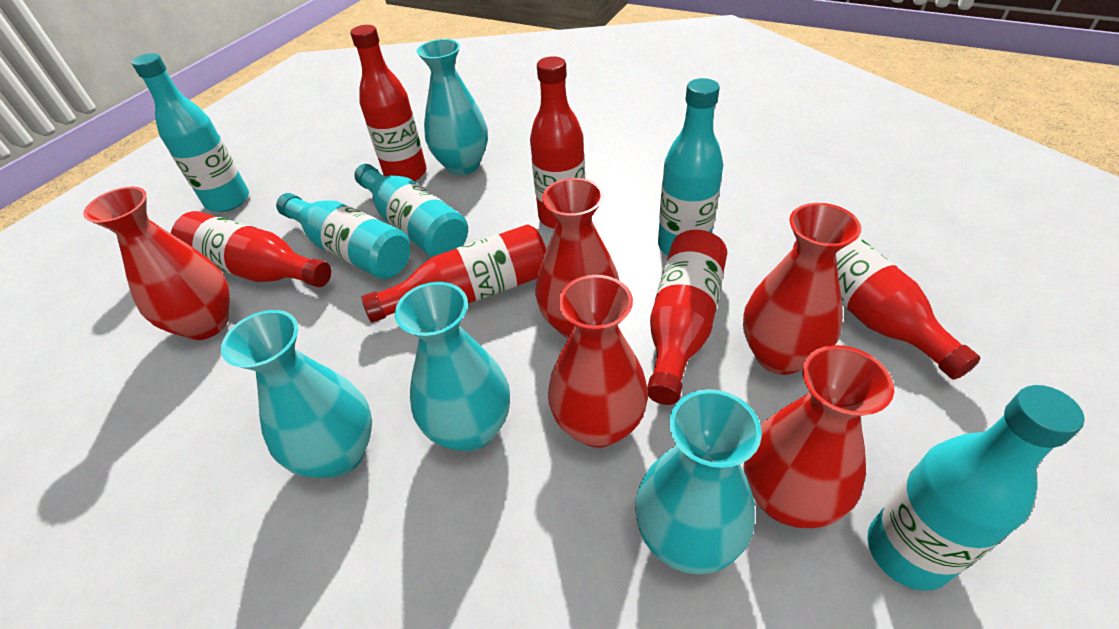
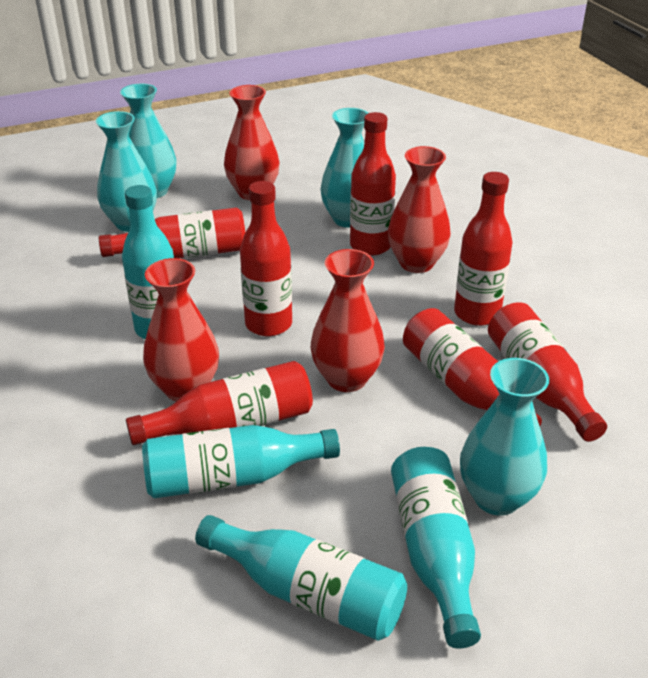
red bottle: 6 -> 7
red vase: 5 -> 4
turquoise bottle: 5 -> 4

